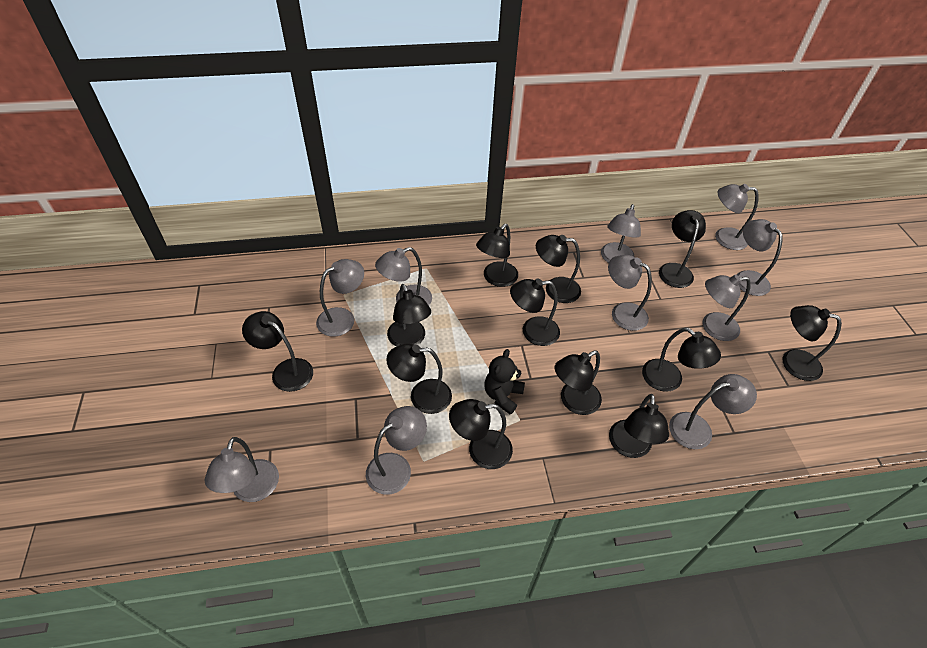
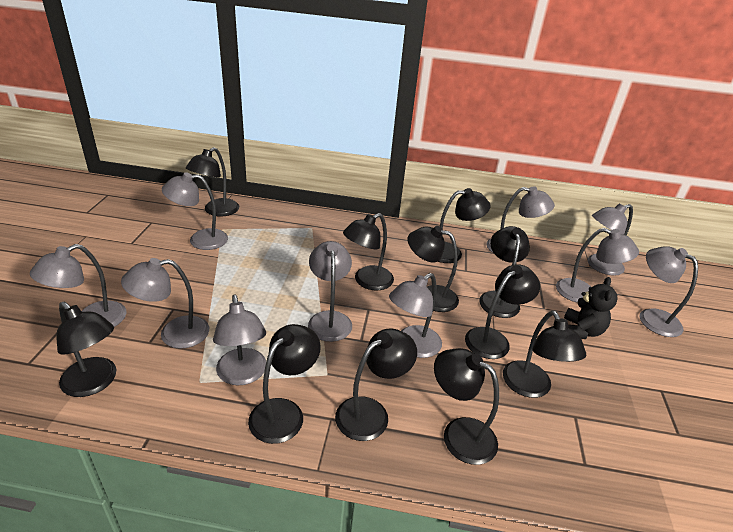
black lamp: 12 -> 11

